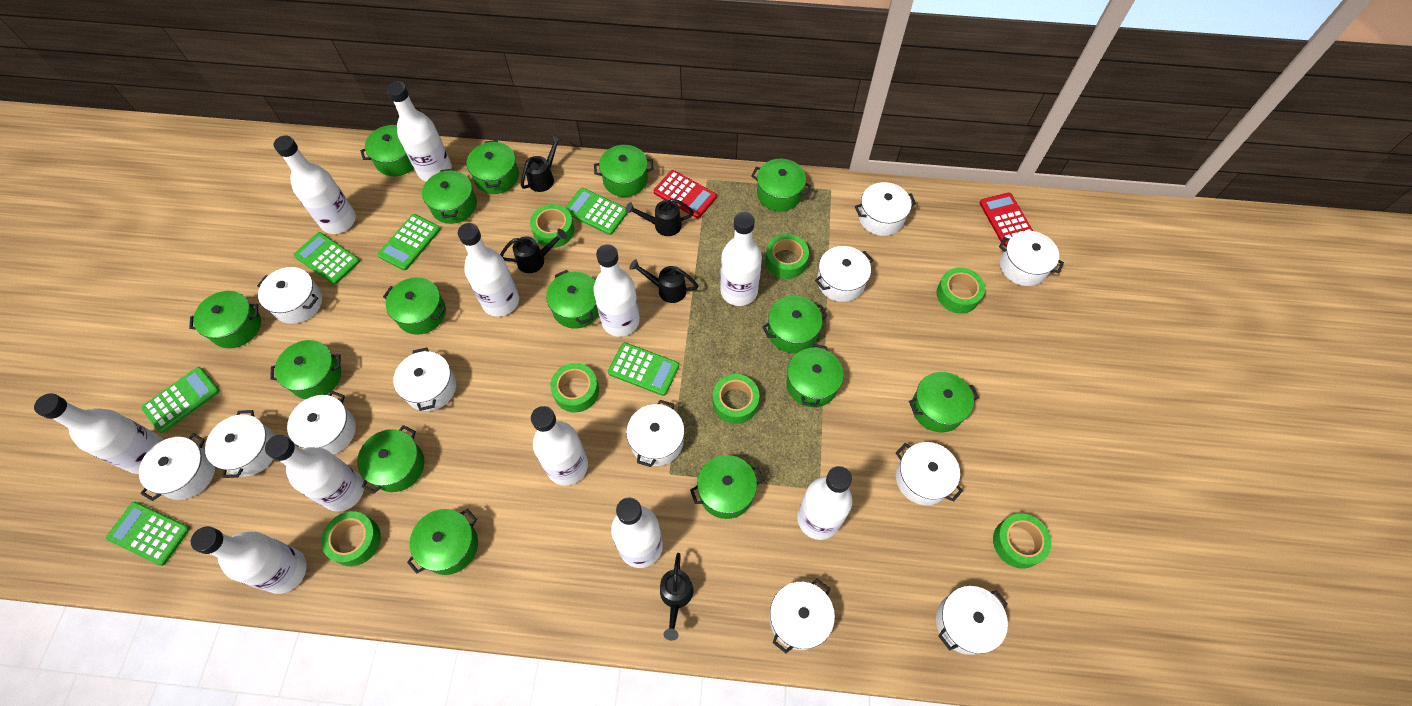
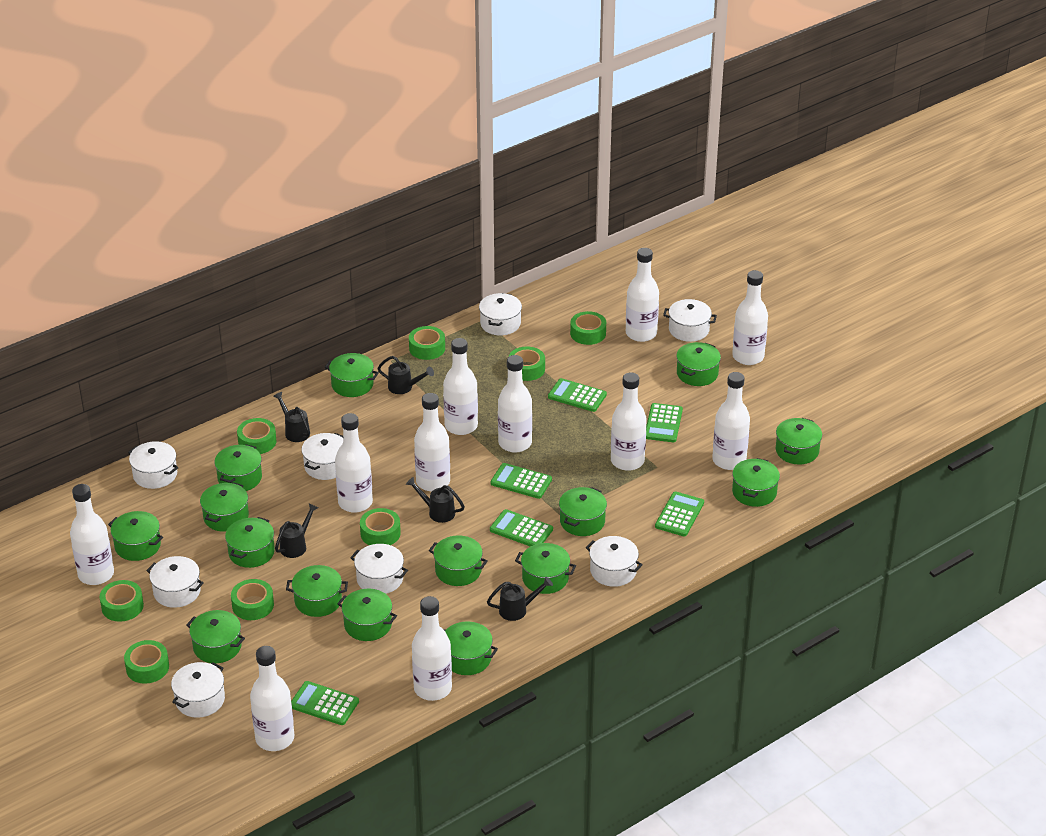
green tape: 7 -> 8
red calculator: 2 -> 0
white pot: 12 -> 8

